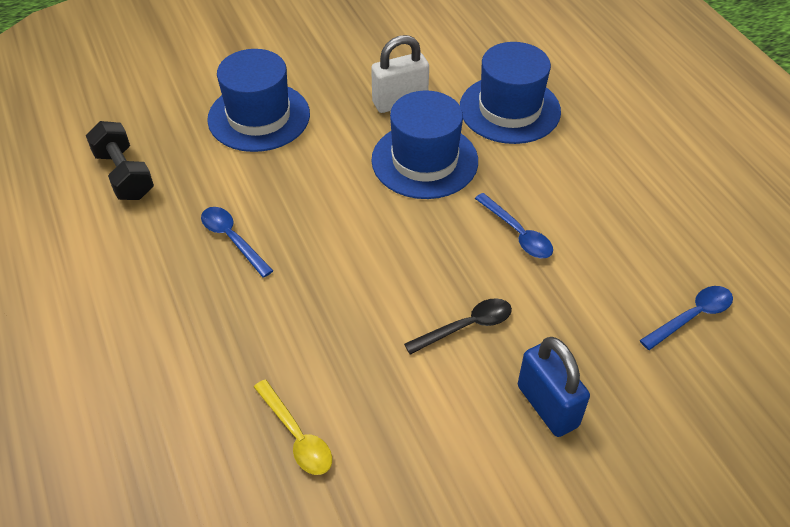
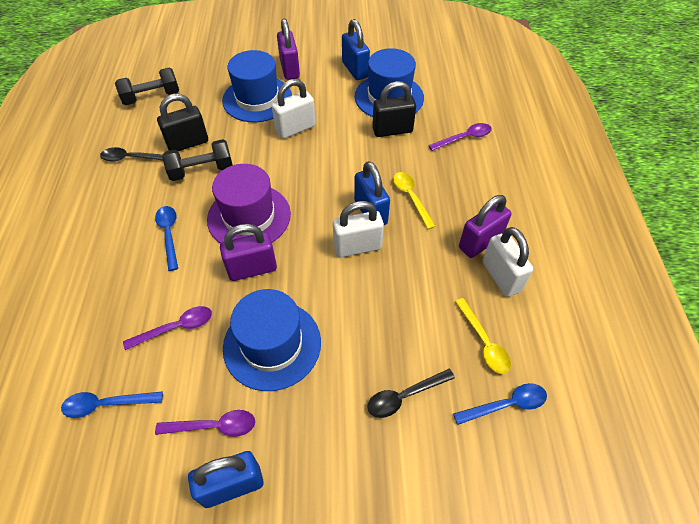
black dumbbell: 1 -> 2
black padlock: 0 -> 2
black spoon: 1 -> 2
blue padlock: 1 -> 3
purple hat: 0 -> 1
purple padlock: 0 -> 3
purple spoon: 0 -> 3
white padlock: 1 -> 3
yellow spoon: 1 -> 2

